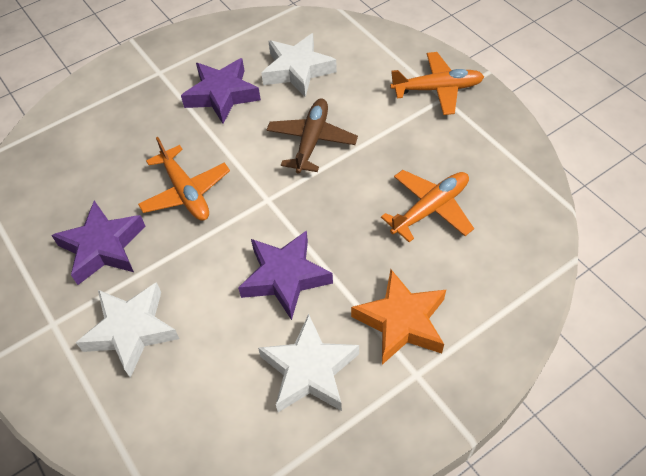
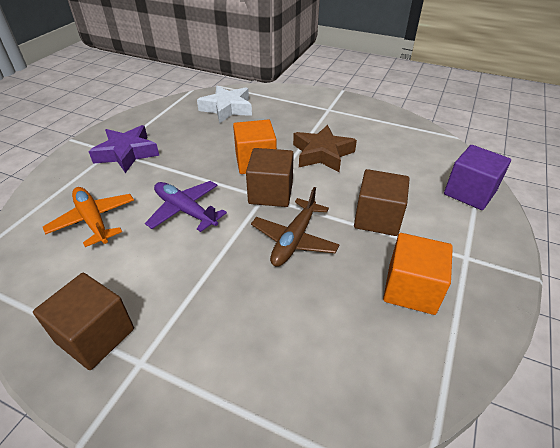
brown cube: 0 -> 3
brown star: 0 -> 1
orange cube: 0 -> 2
orange plane: 3 -> 1
orange star: 1 -> 0
purple cube: 0 -> 1
purple plane: 0 -> 1
purple star: 3 -> 1
white star: 3 -> 1

